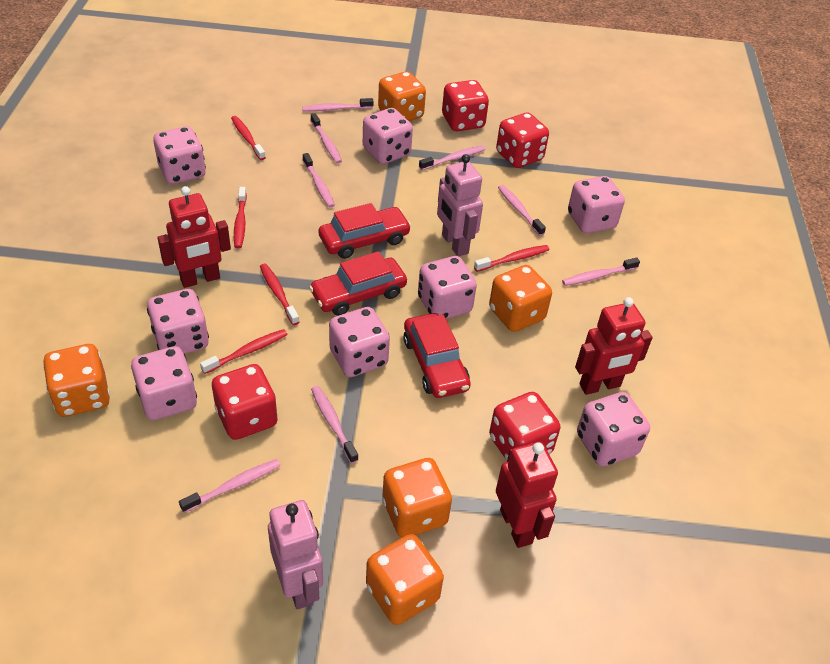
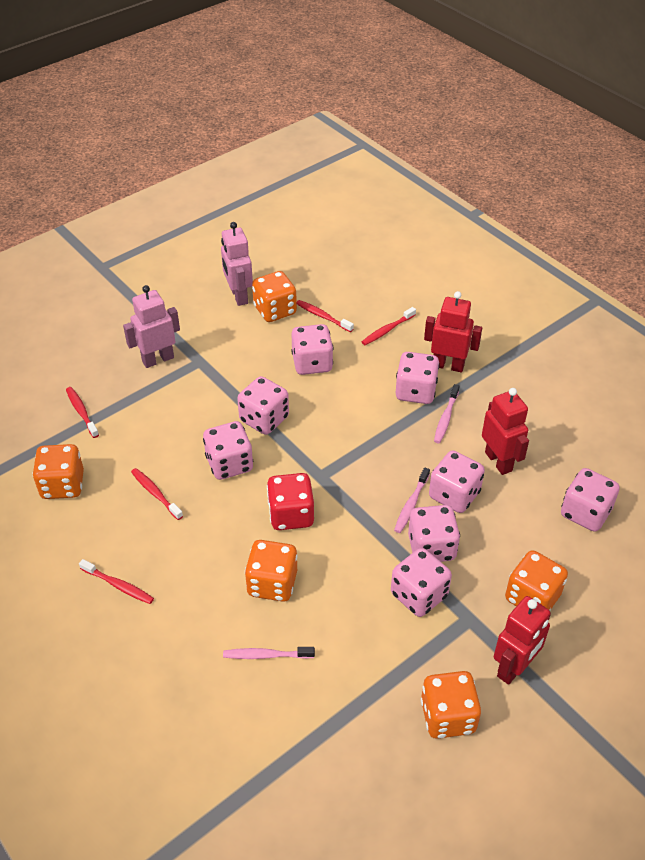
pink toothbrush: 8 -> 3
red car: 3 -> 0
red dice: 4 -> 1

